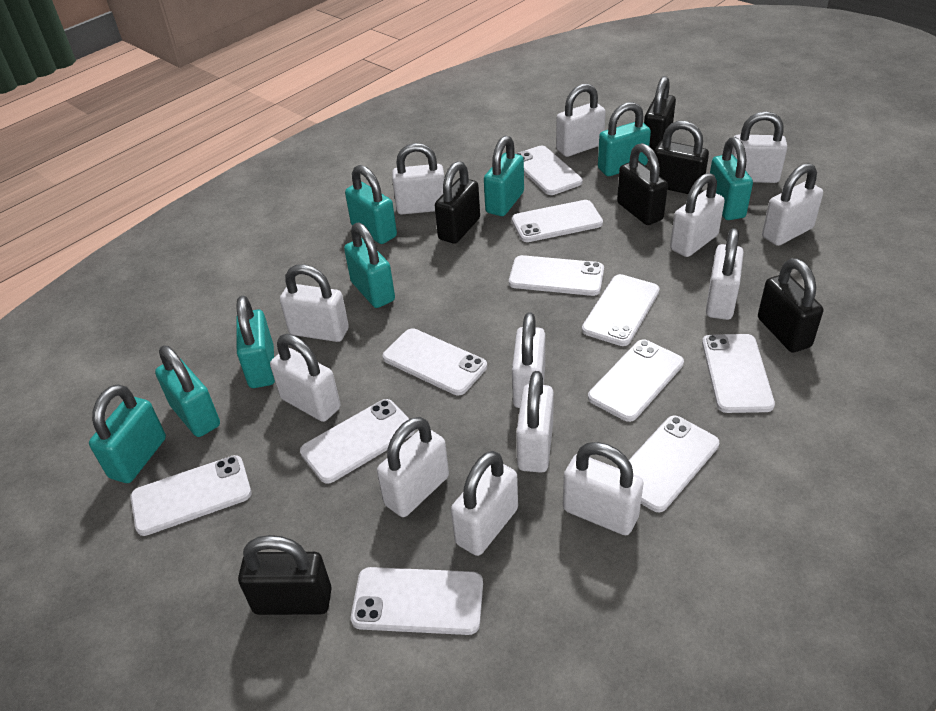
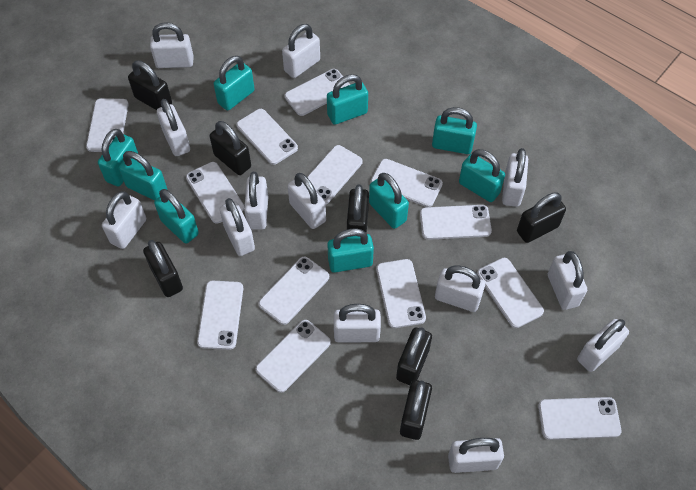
black padlock: 6 -> 7
turquoise padlock: 8 -> 9
white phone: 11 -> 13

